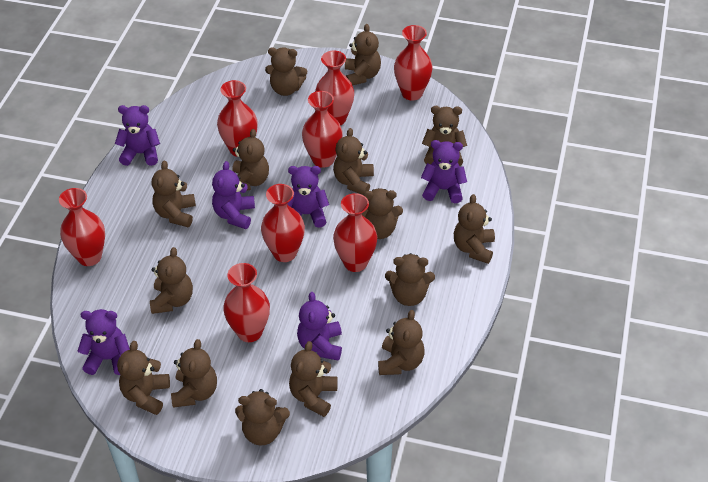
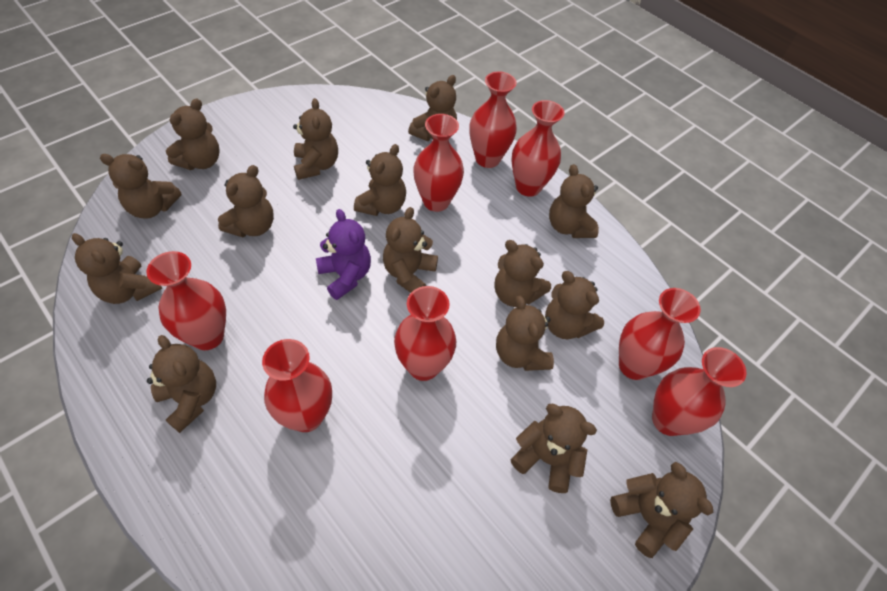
purple teddy bear: 6 -> 1

